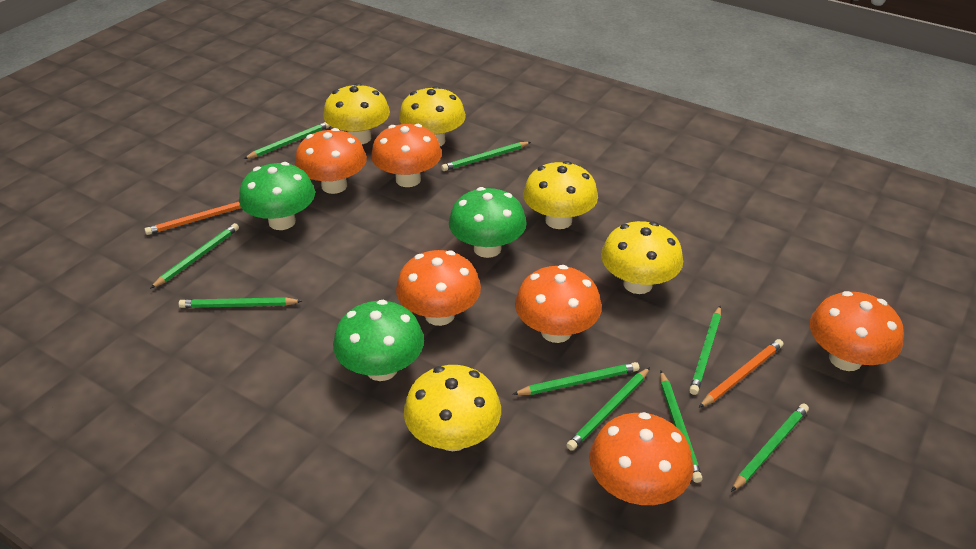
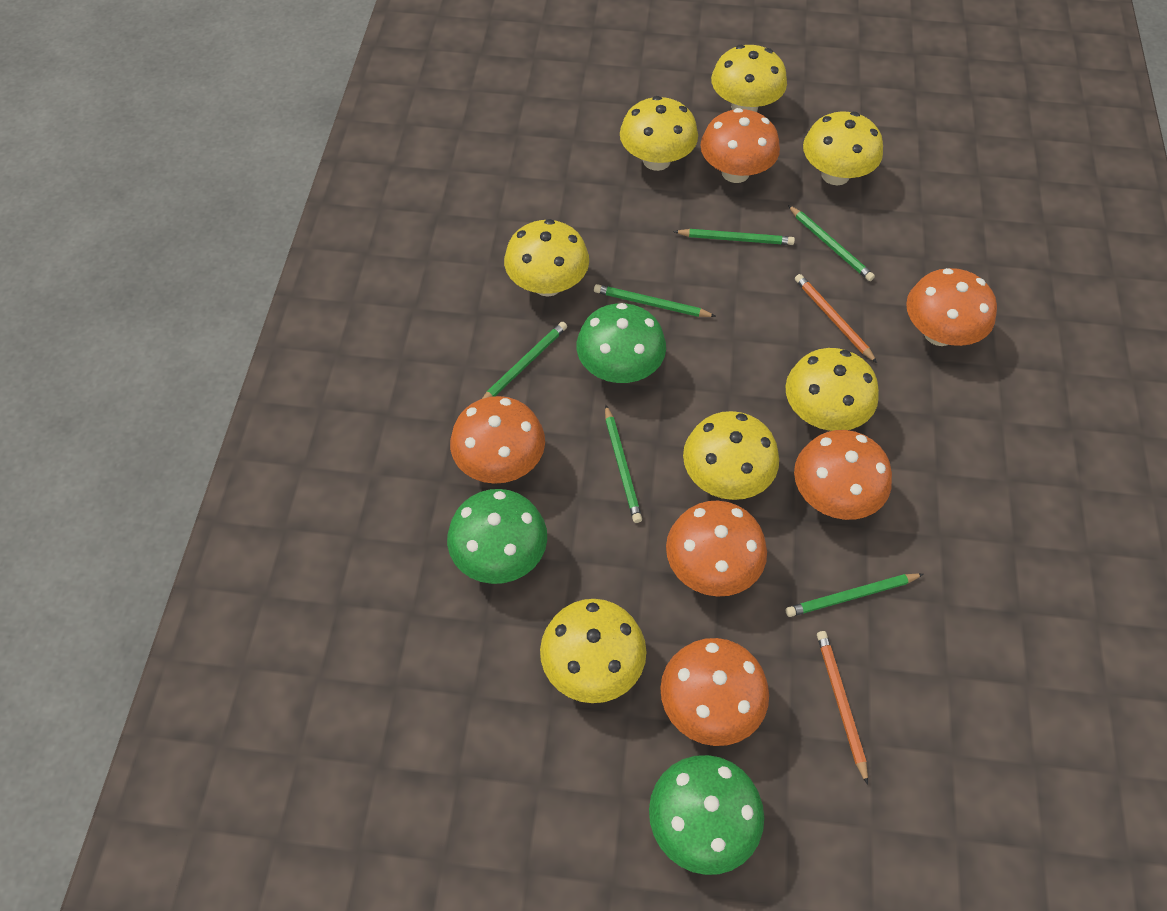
green pencil: 9 -> 6
yellow mushroom: 5 -> 7

